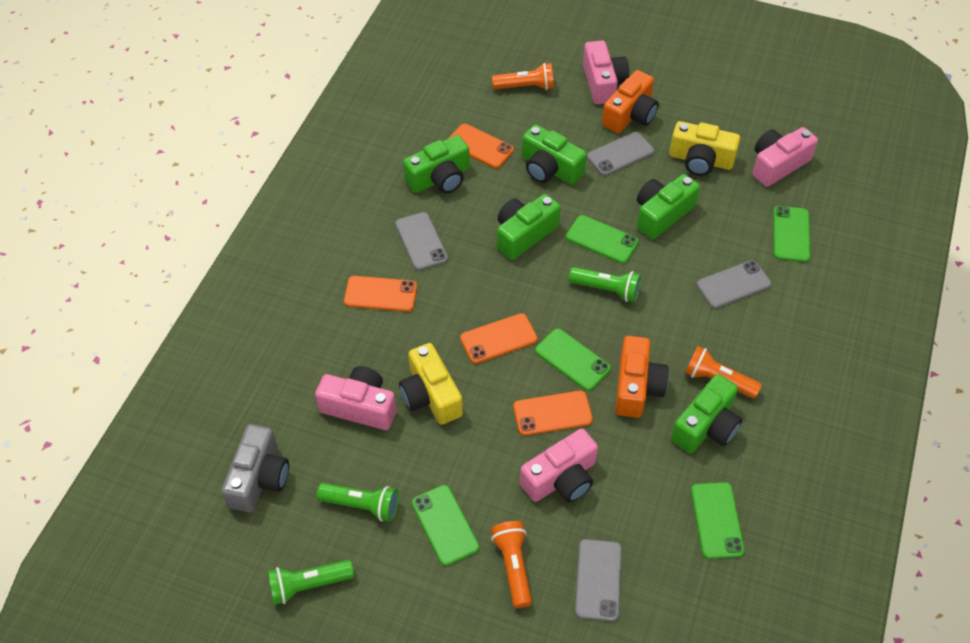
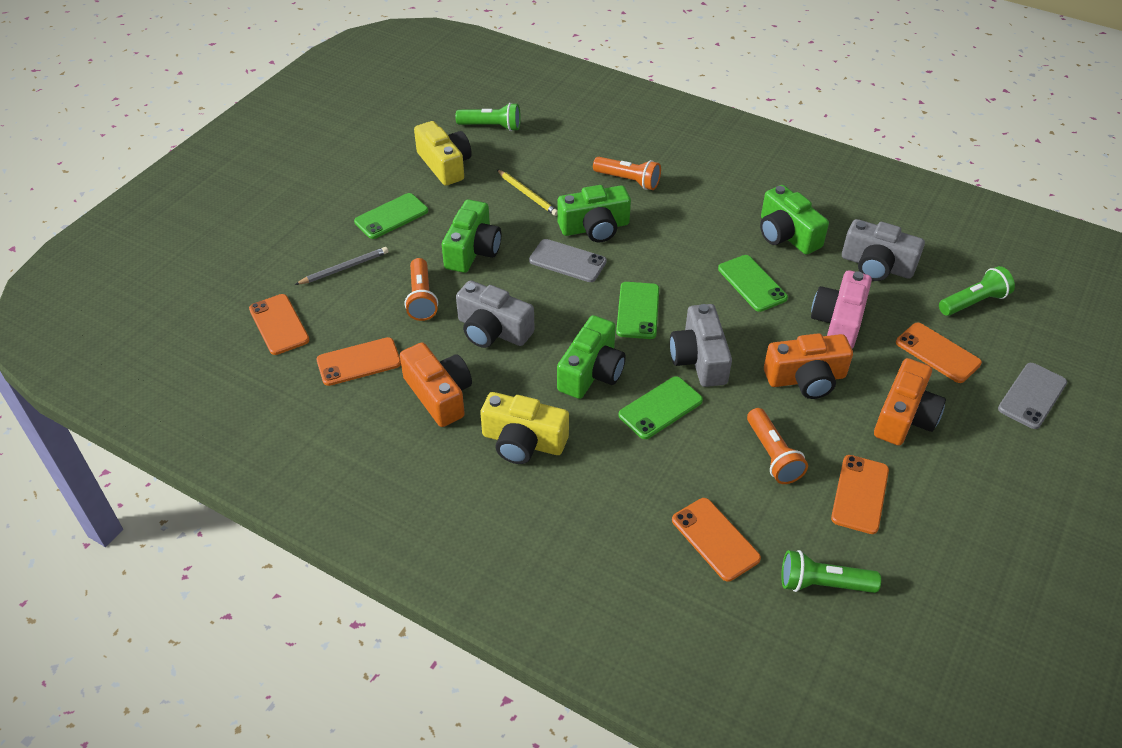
green camera: 5 -> 4
green phone: 5 -> 4
grey camera: 1 -> 3
grey pencil: 0 -> 1
grey phone: 4 -> 2
orange camera: 2 -> 3
orange phone: 4 -> 5
pink camera: 4 -> 1
yellow pencil: 0 -> 1

